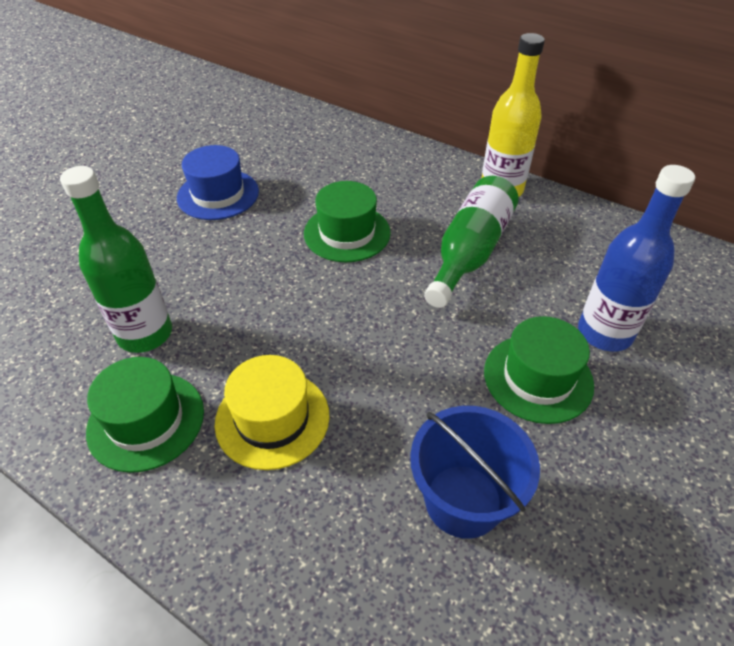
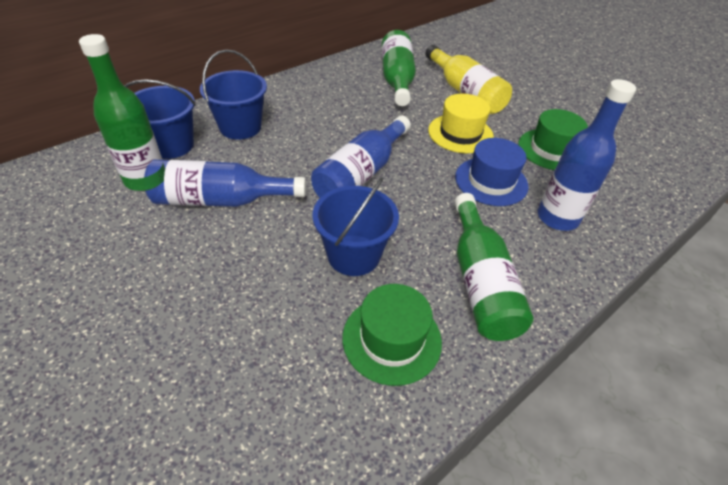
blue bottle: 1 -> 3
blue bucket: 1 -> 3
green bottle: 2 -> 3
green hat: 3 -> 2

